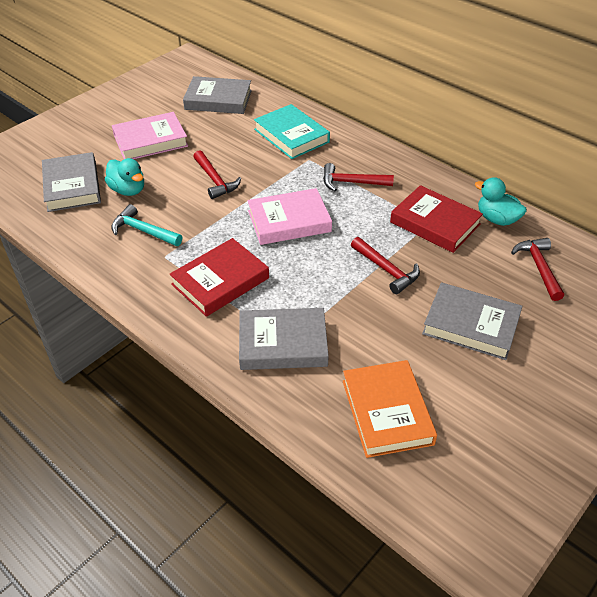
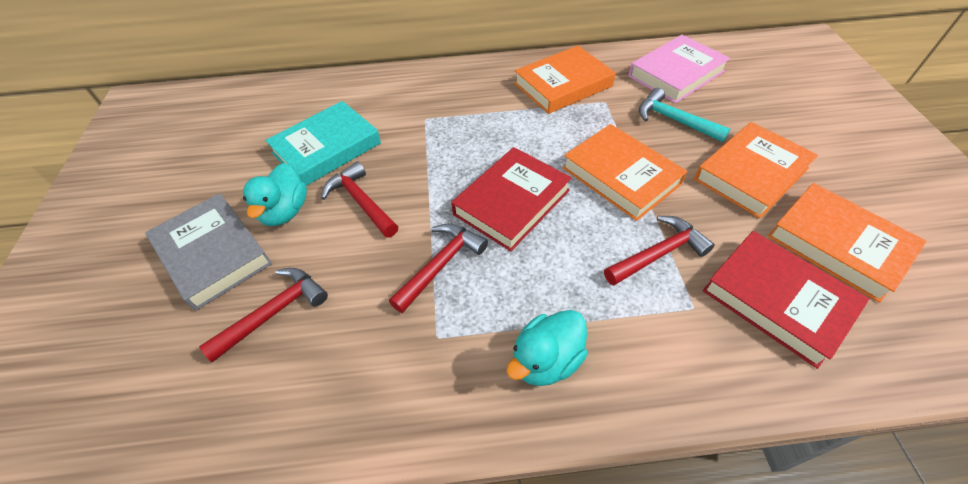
grey book: 4 -> 1
orange book: 1 -> 4
pink book: 2 -> 1

